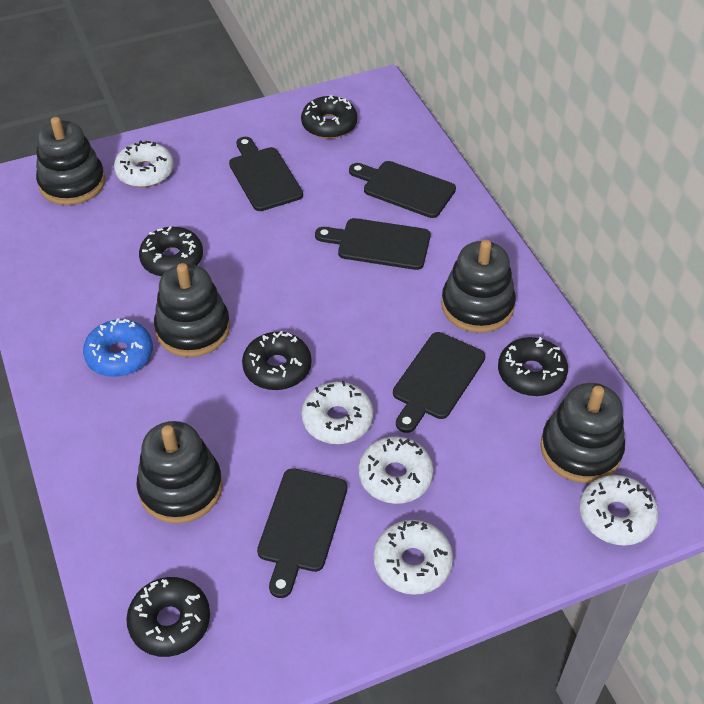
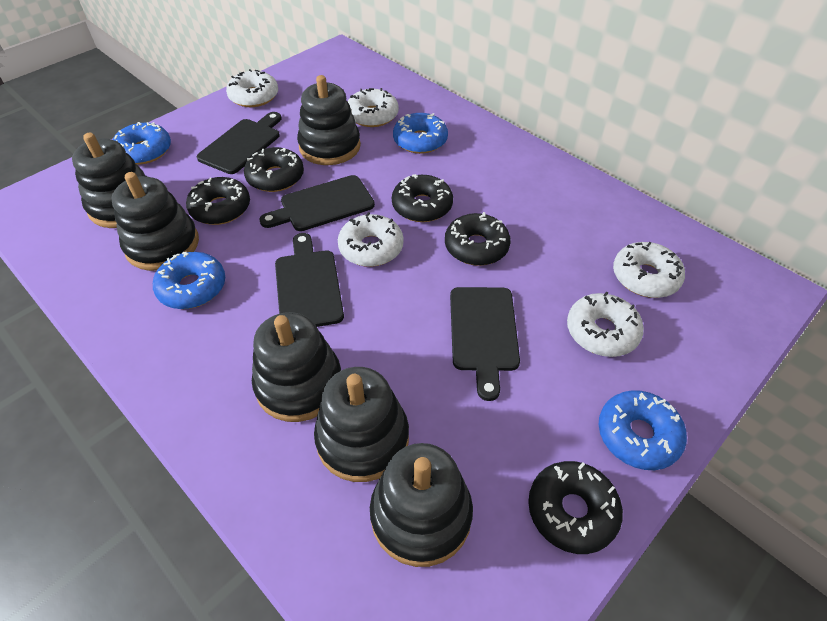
black cutting board: 5 -> 4
black stacking toy: 5 -> 6
blue donut: 1 -> 4

